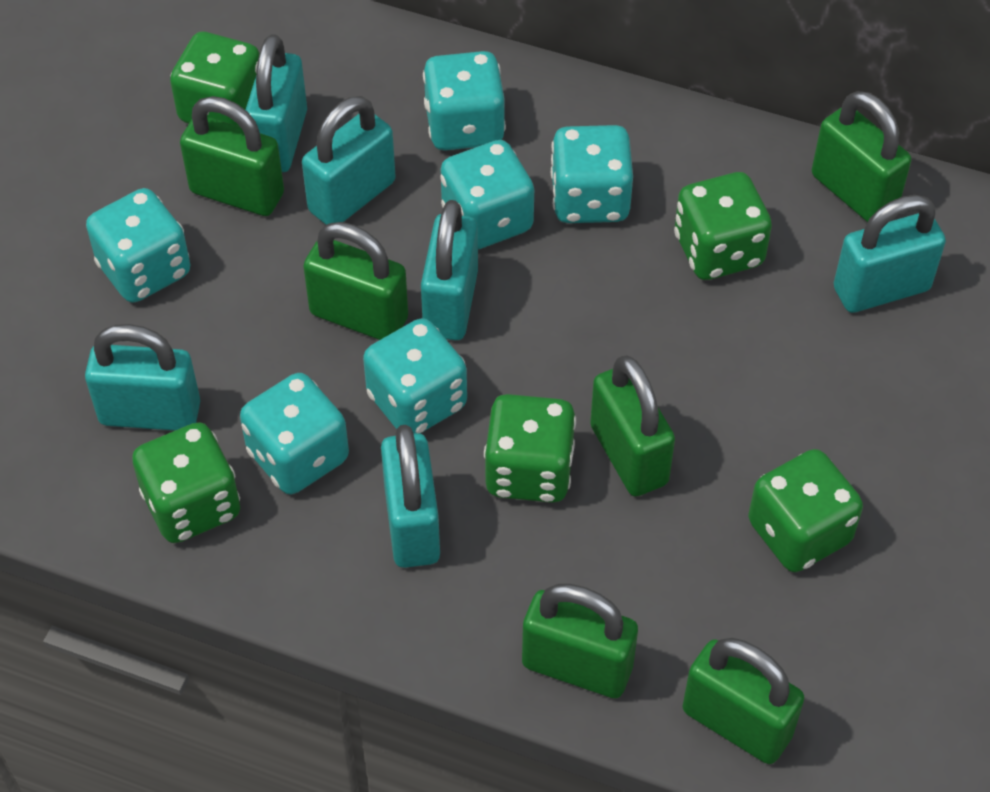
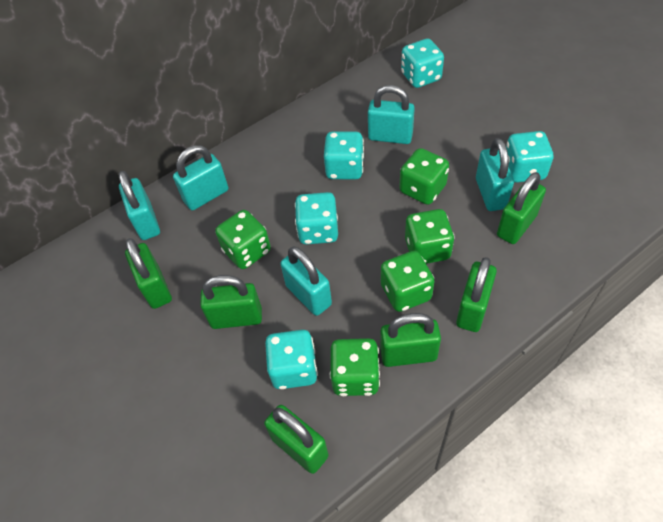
turquoise dice: 6 -> 5
turquoise padlock: 6 -> 5

